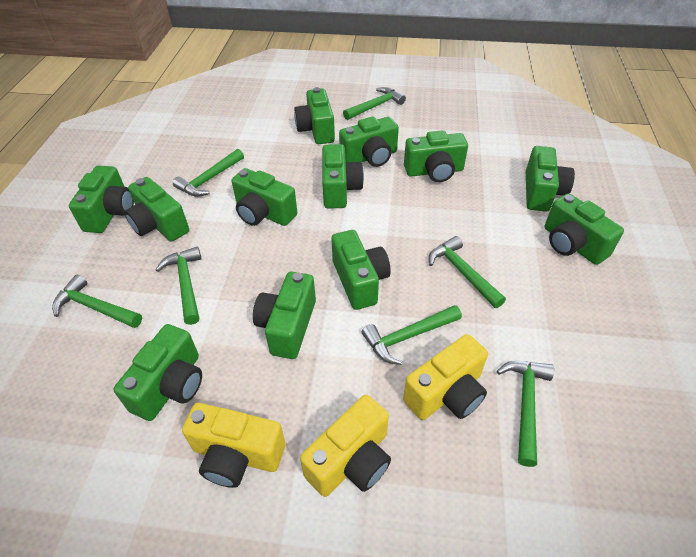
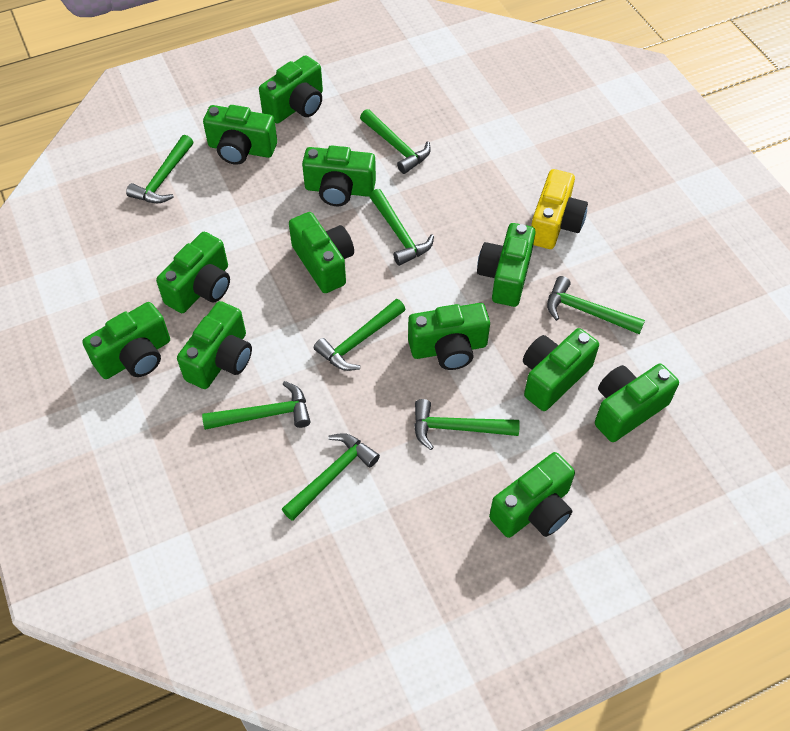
green hammer: 7 -> 8
yellow camera: 3 -> 1

